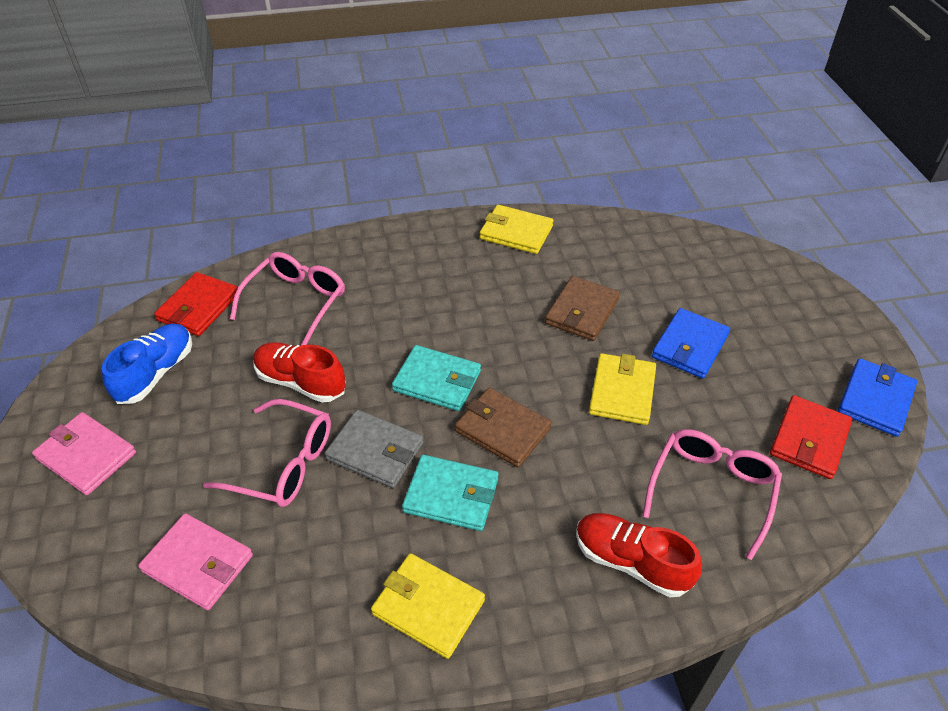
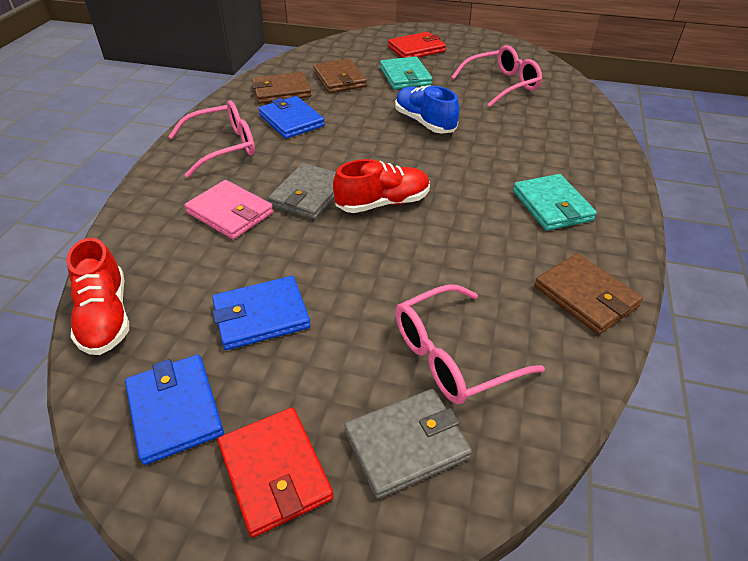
blue wallet: 2 -> 3
brown wallet: 2 -> 3
grey wallet: 1 -> 2
pink wallet: 2 -> 1
yellow wallet: 3 -> 0

